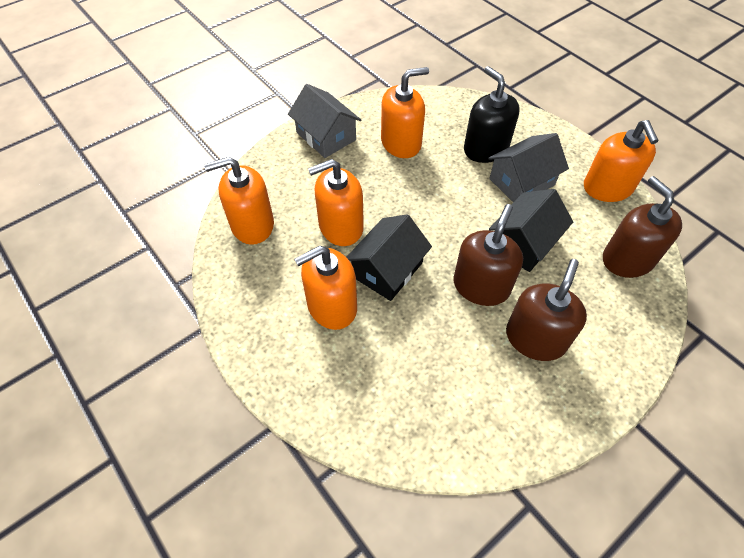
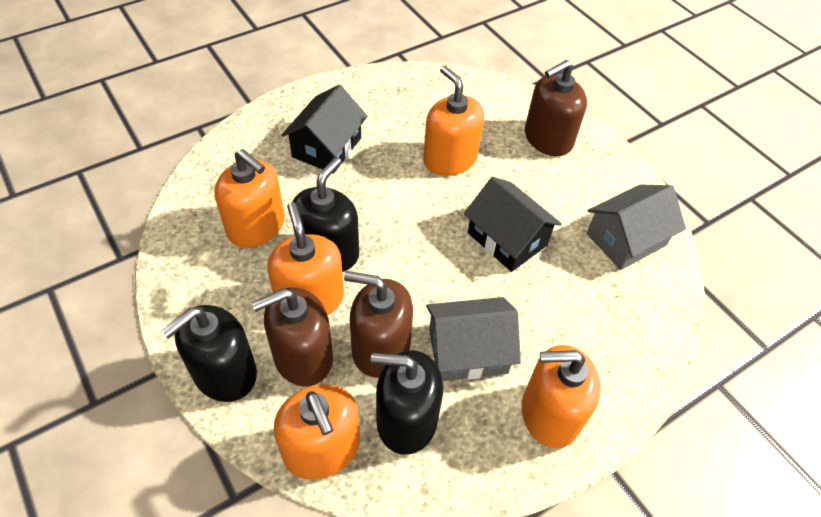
black soap dispenser: 1 -> 3

